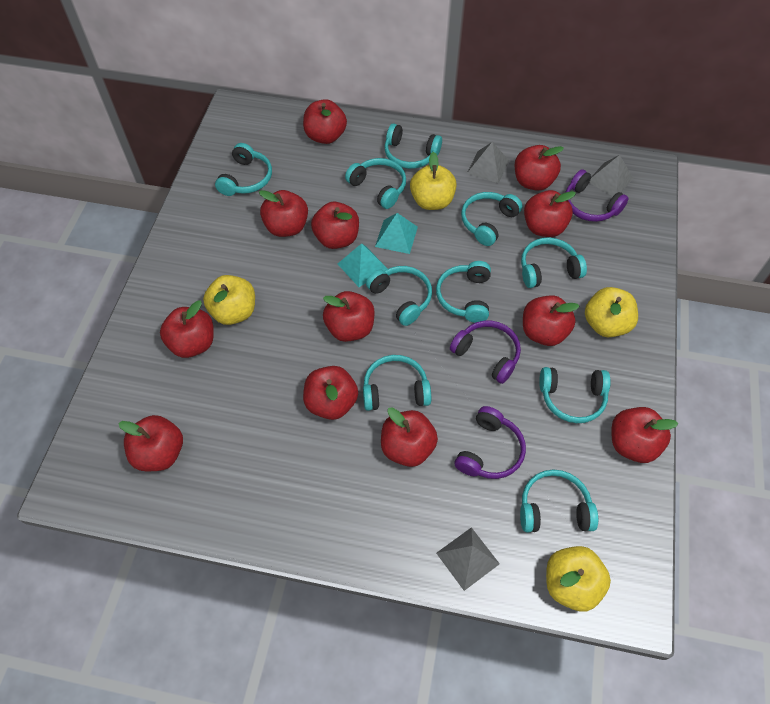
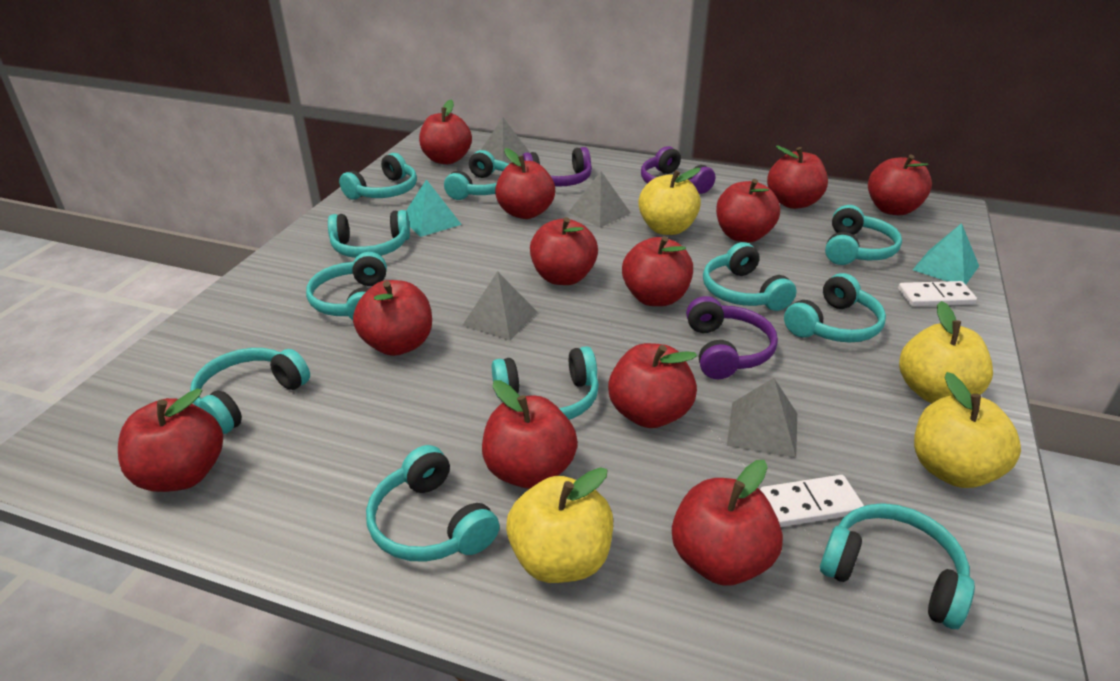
grey pyramid: 3 -> 4
turquoise headphones: 10 -> 11
white domino: 0 -> 2

